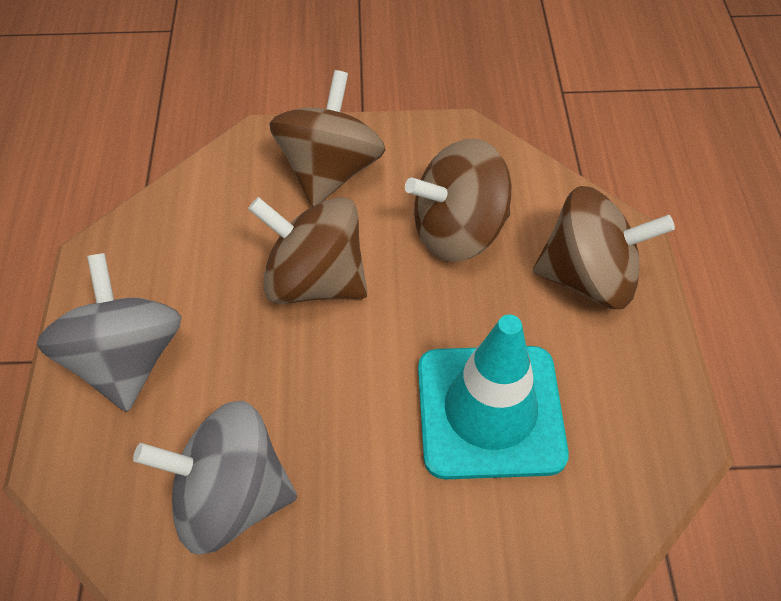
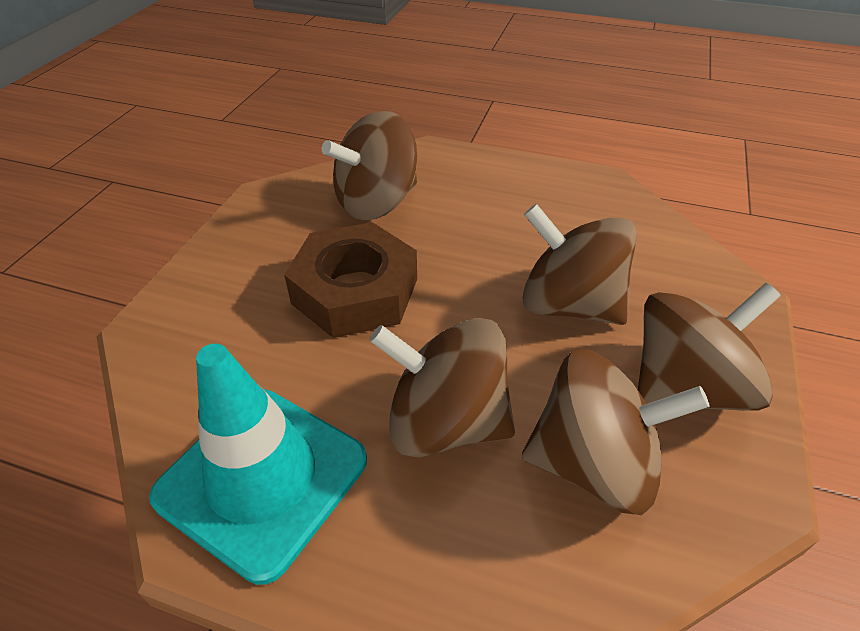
brown nut: 0 -> 1
brown spinning top: 4 -> 5
grey spinning top: 2 -> 0

